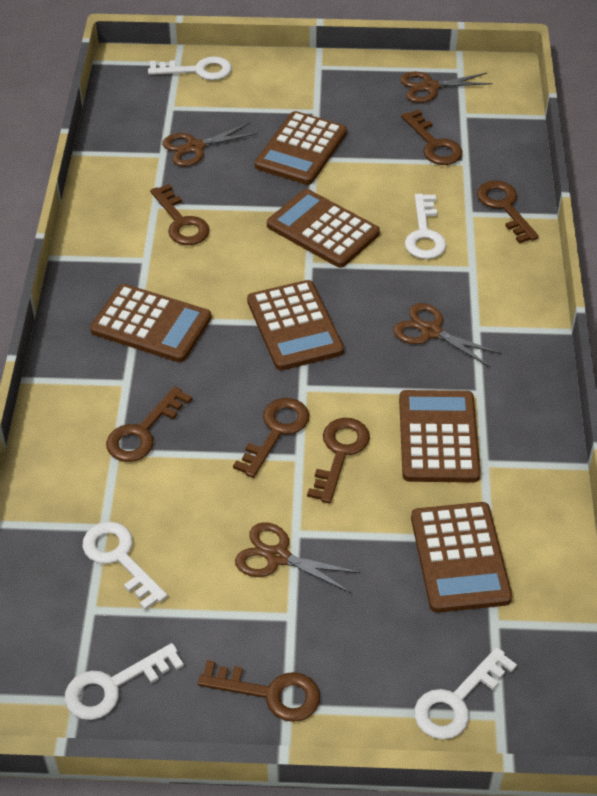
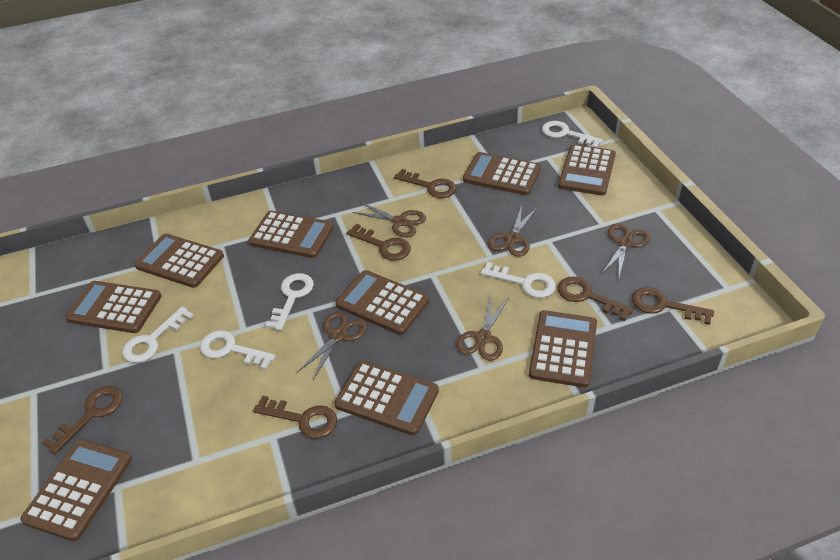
brown calculator: 6 -> 9
brown key: 7 -> 6
brown scissors: 4 -> 5

